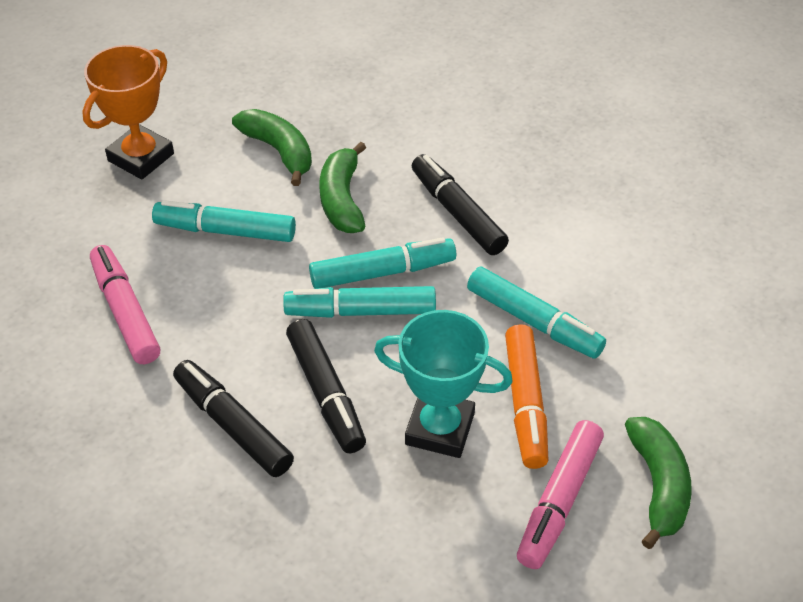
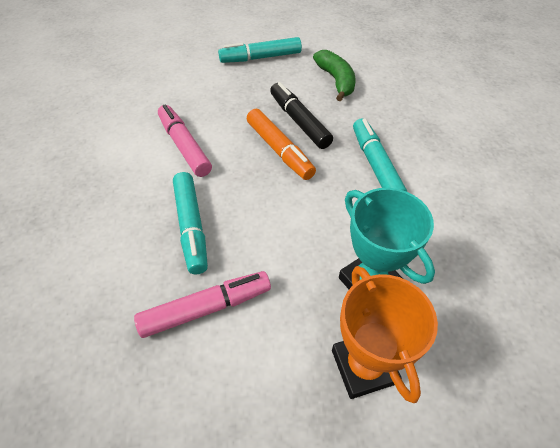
black marker: 3 -> 1
green banana: 3 -> 1
turquoise marker: 4 -> 3

